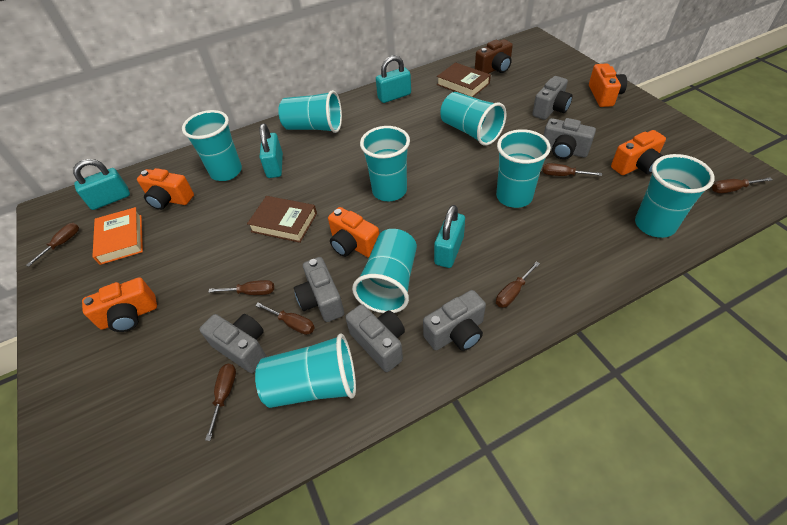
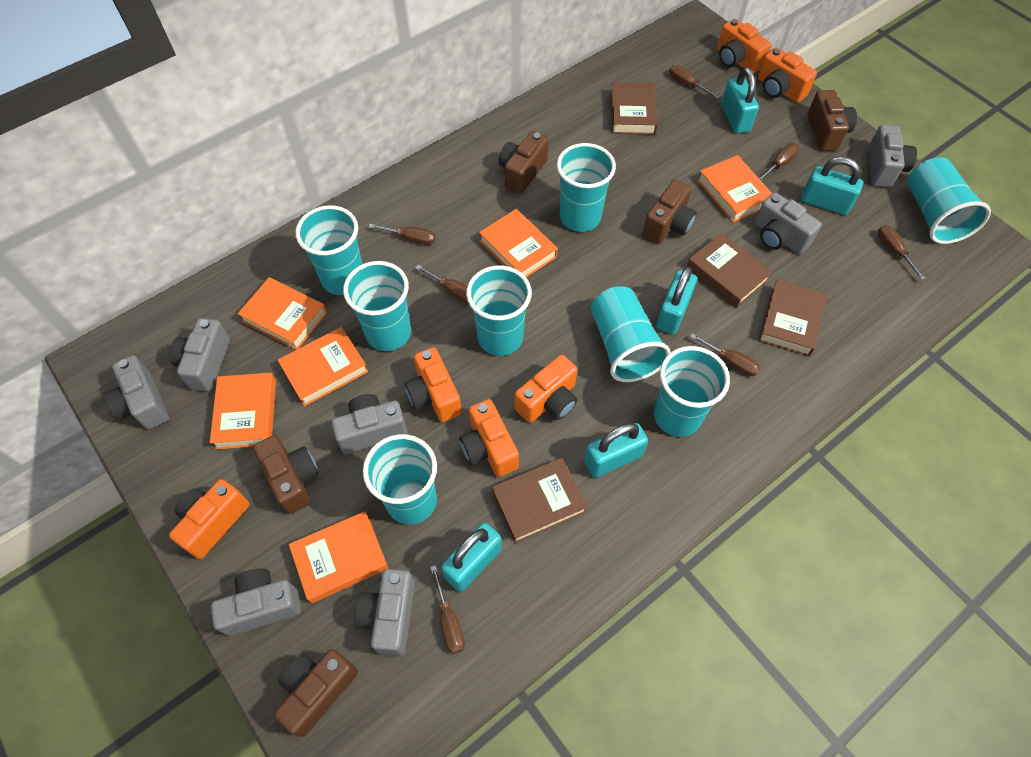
brown book: 2 -> 4
brown camera: 1 -> 5
grey camera: 6 -> 7
orange book: 1 -> 6
orange camera: 5 -> 6
turquoise padlock: 4 -> 5

